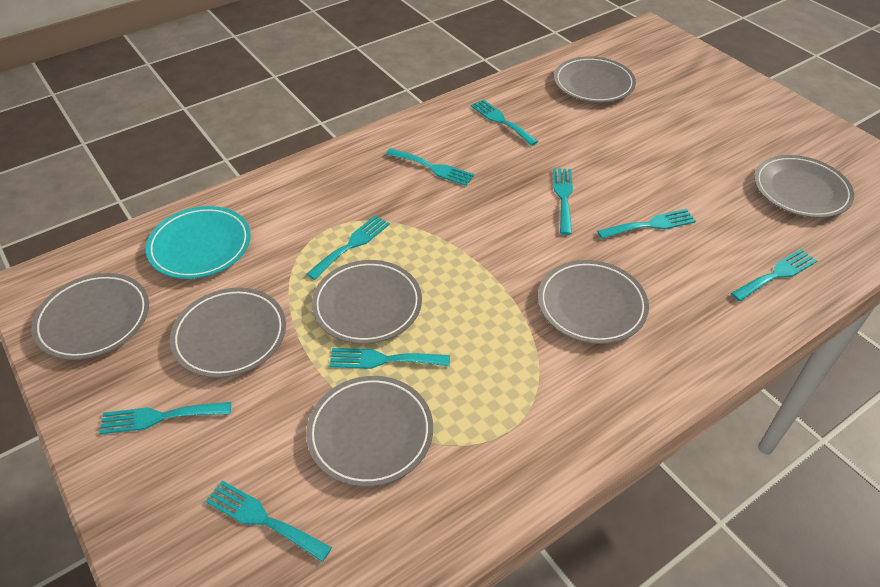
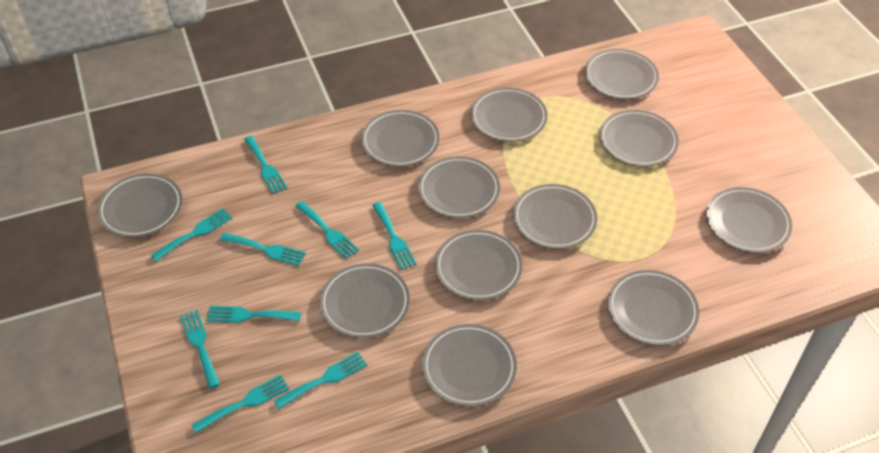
grey plate: 7 -> 12
turquoise plate: 1 -> 0

